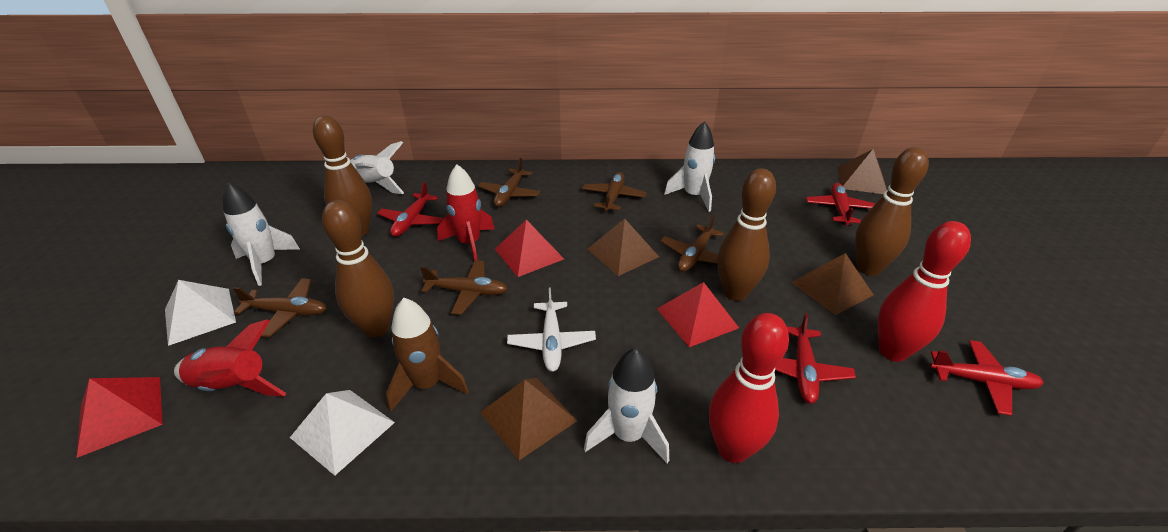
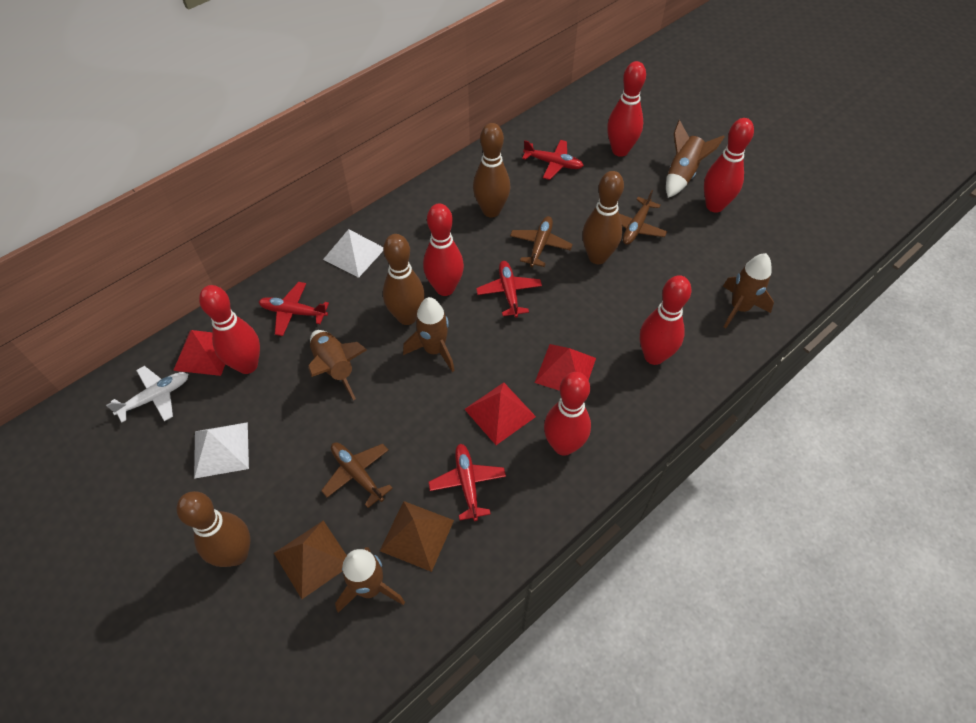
brown plane: 5 -> 3
brown pyramid: 4 -> 2
brown rocket: 1 -> 5
red bowling pin: 2 -> 6
red rocket: 2 -> 0
white rocket: 4 -> 0

